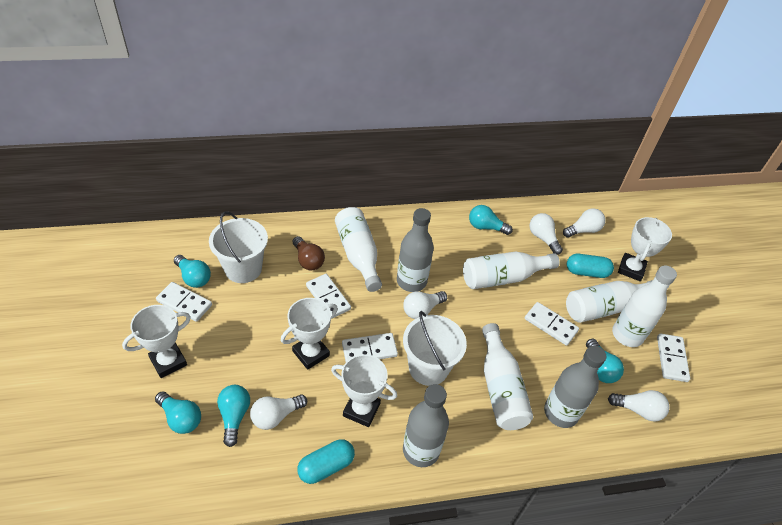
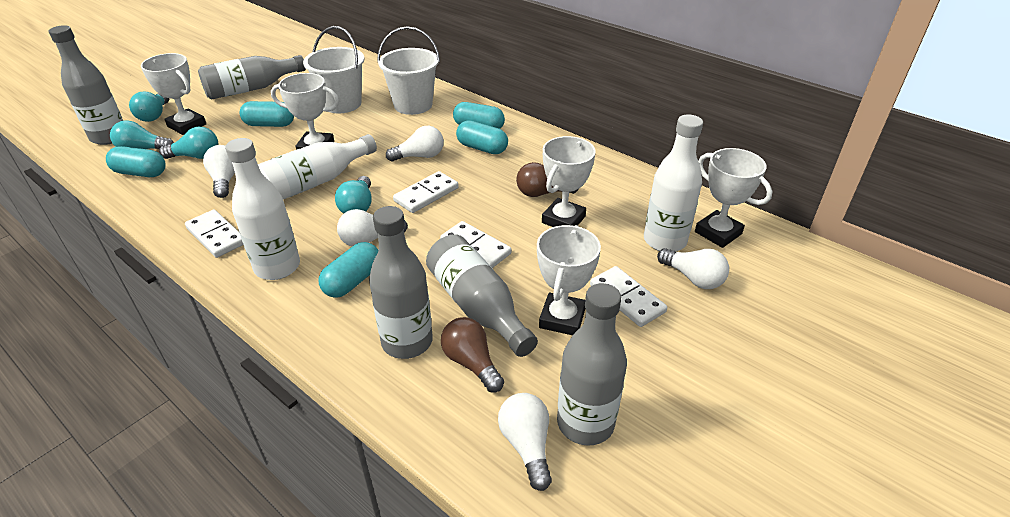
brown light bulb: 1 -> 2
grey bottle: 3 -> 5
turquoise capsule: 2 -> 5
turquoise light bulb: 5 -> 4
white bottle: 5 -> 3
white domino: 5 -> 4
white trophy: 4 -> 5

